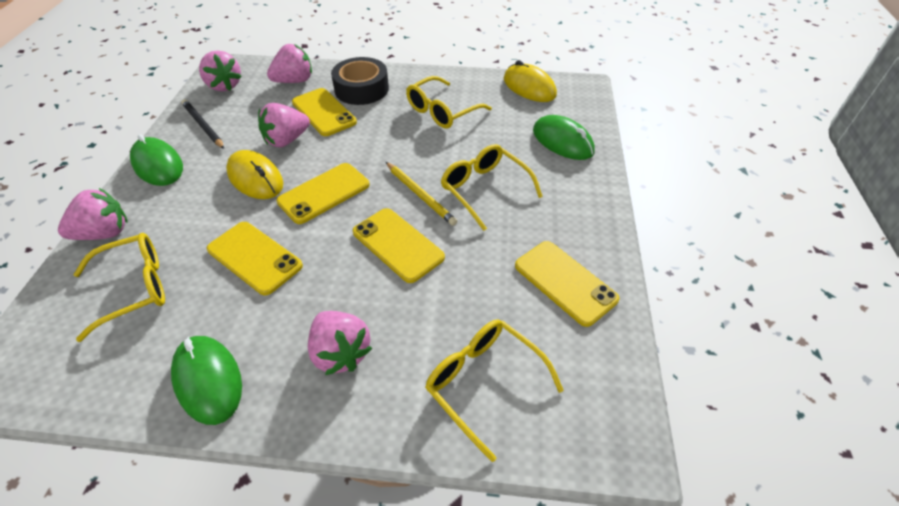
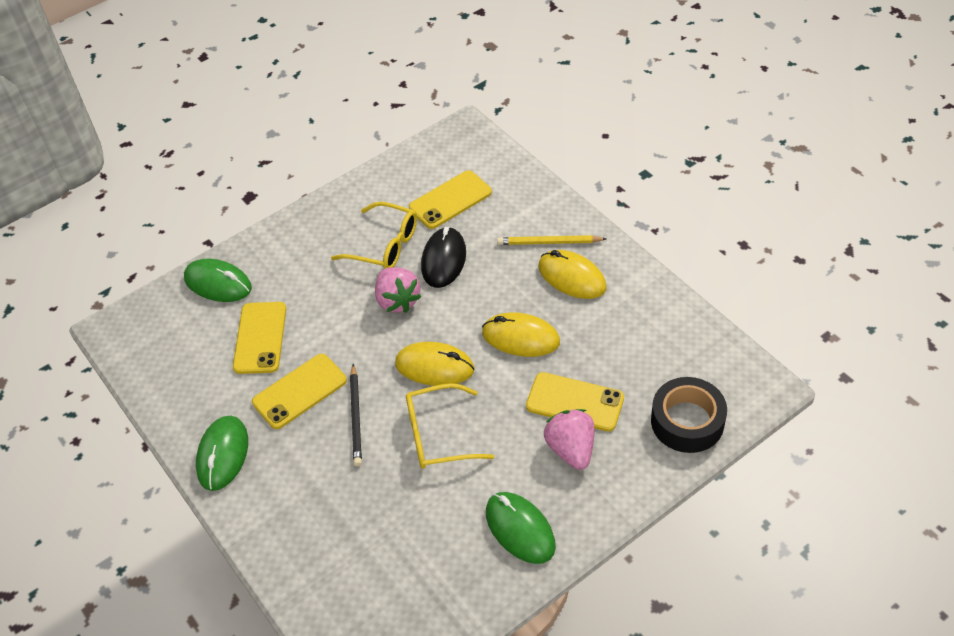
black mouse: 0 -> 1
pink strawberry: 5 -> 2
yellow glasses: 4 -> 2
yellow mouse: 2 -> 3
yellow phone: 5 -> 4

